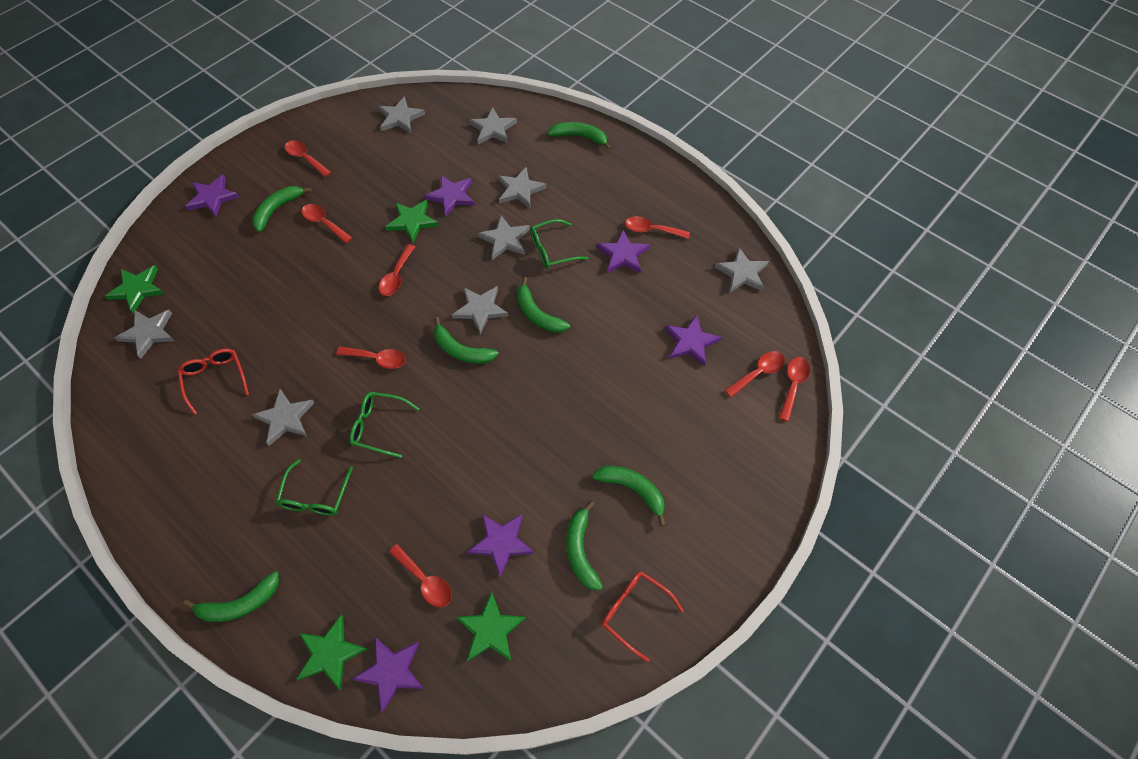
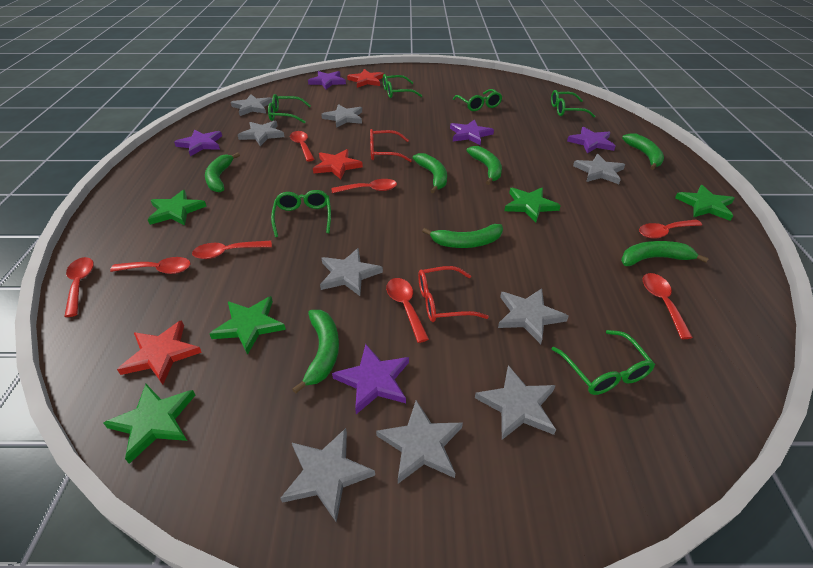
green glasses: 3 -> 6
green star: 4 -> 5
grey star: 8 -> 9
purple star: 6 -> 5
red star: 0 -> 3

